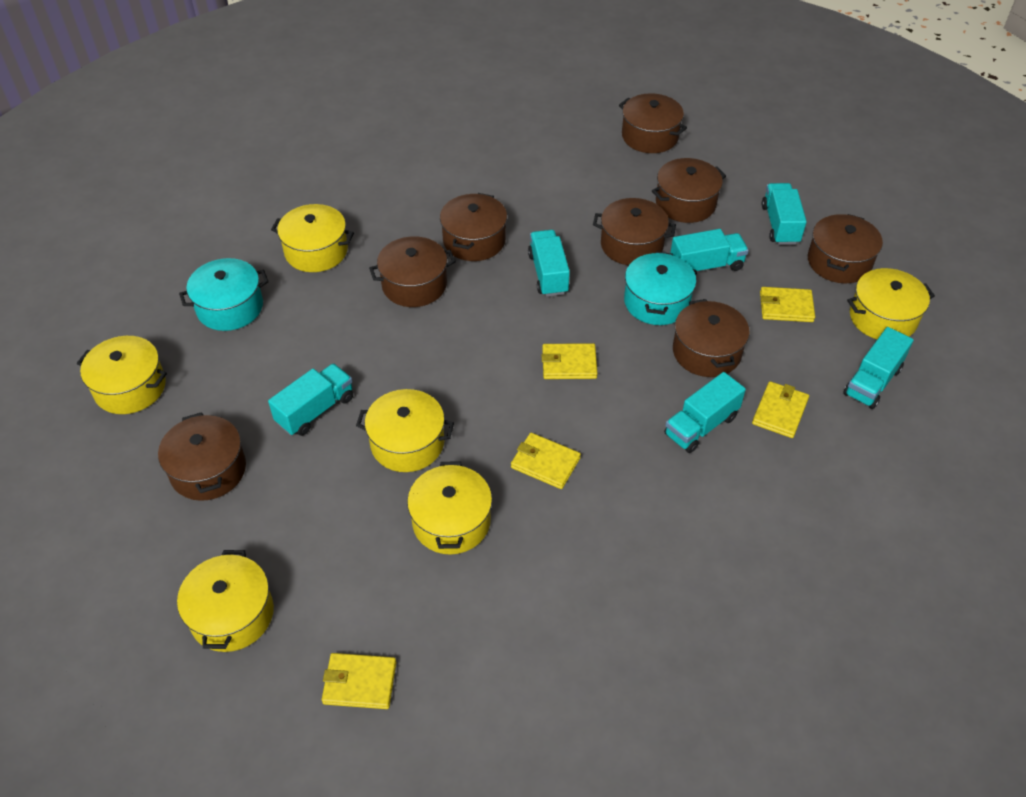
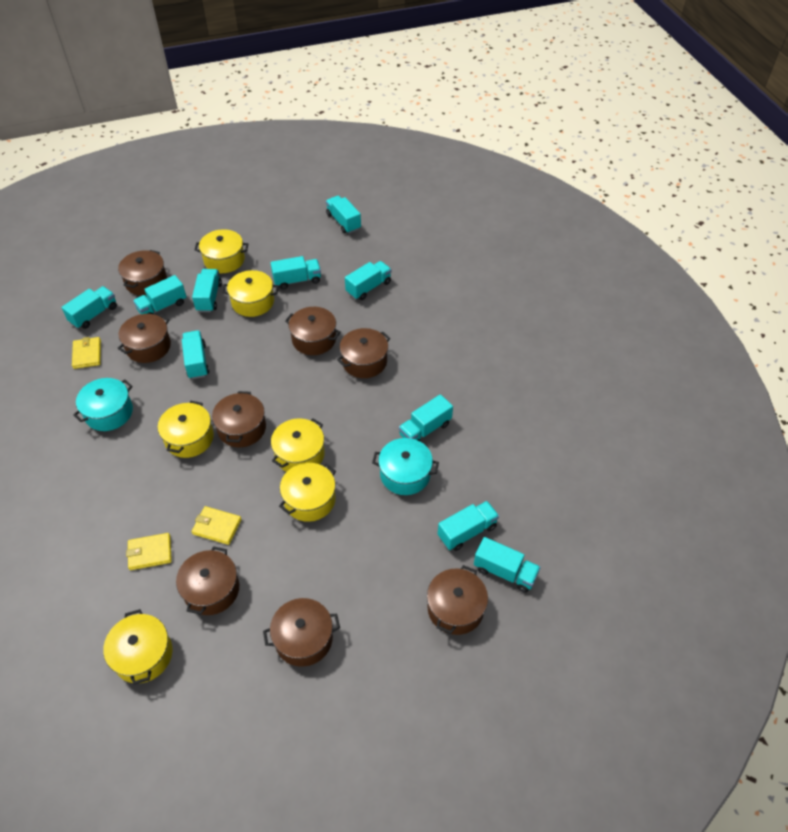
turquoise truck: 6 -> 10
yellow wallet: 5 -> 3

